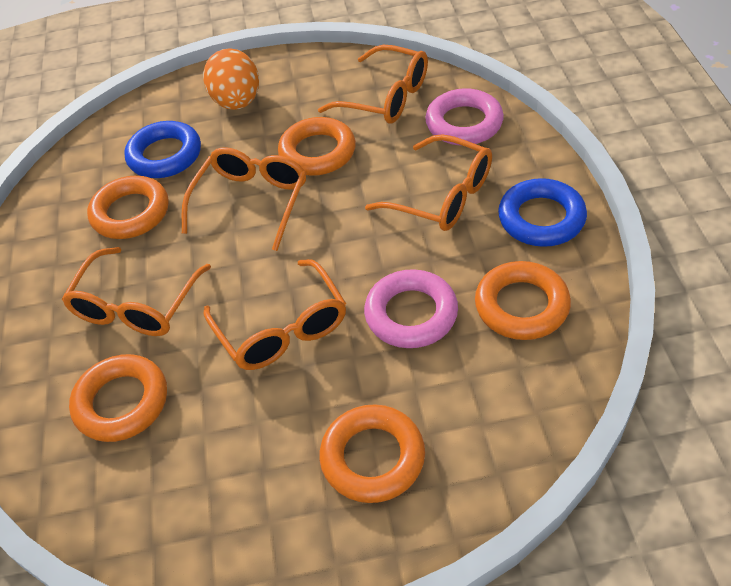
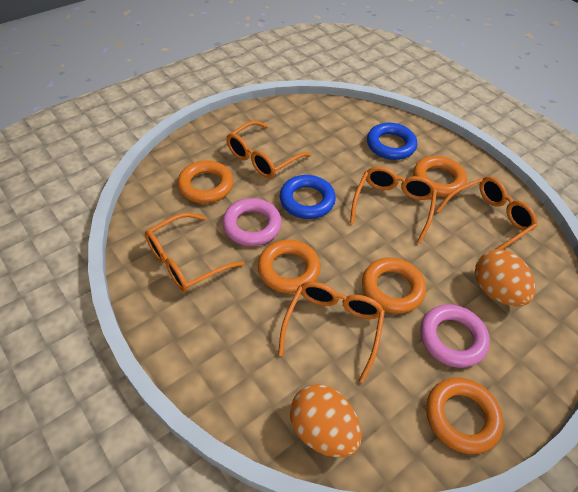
orange egg: 1 -> 2

